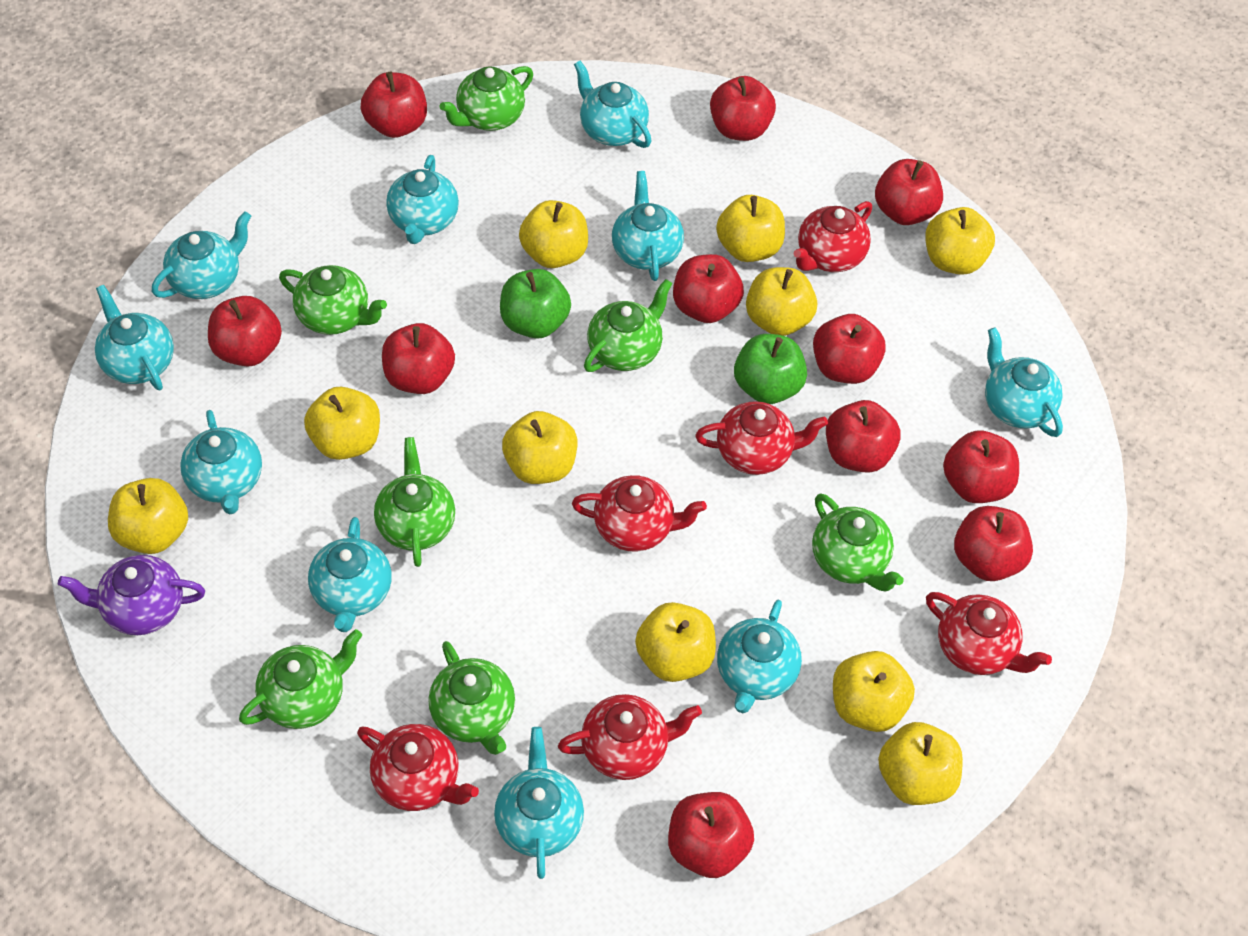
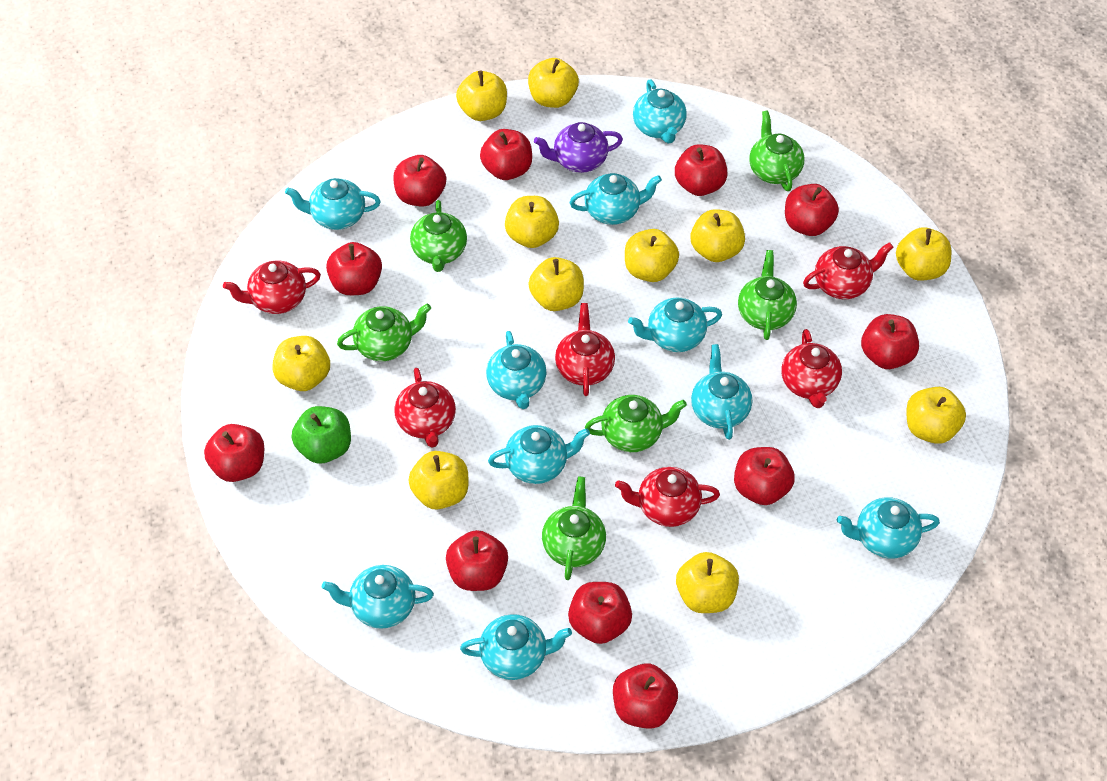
green apple: 2 -> 1
green teapot: 7 -> 6
yellow apple: 10 -> 11

